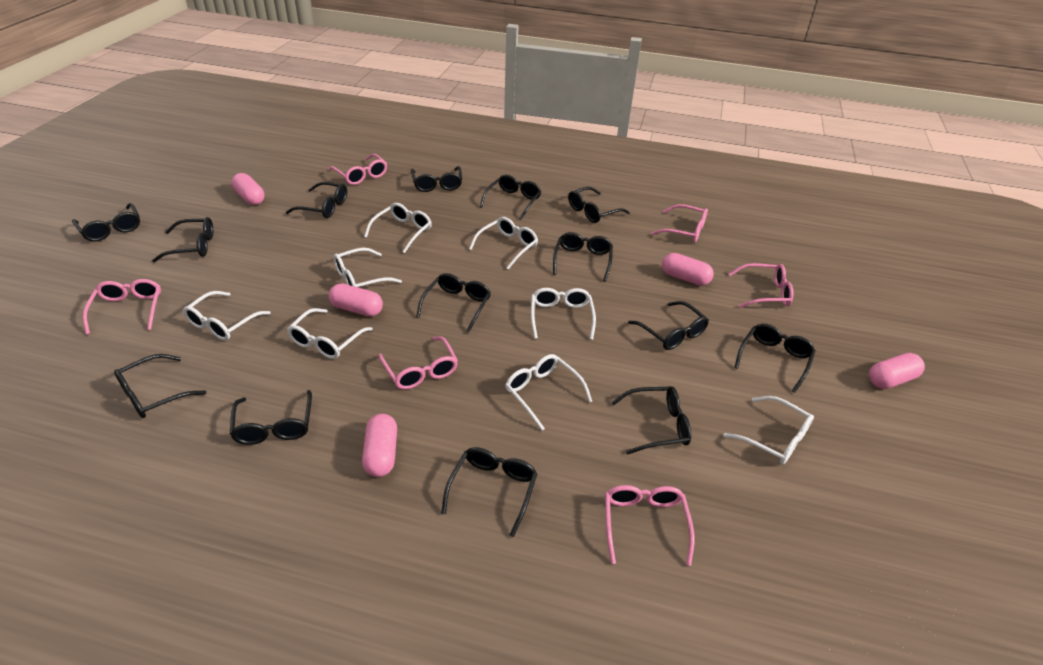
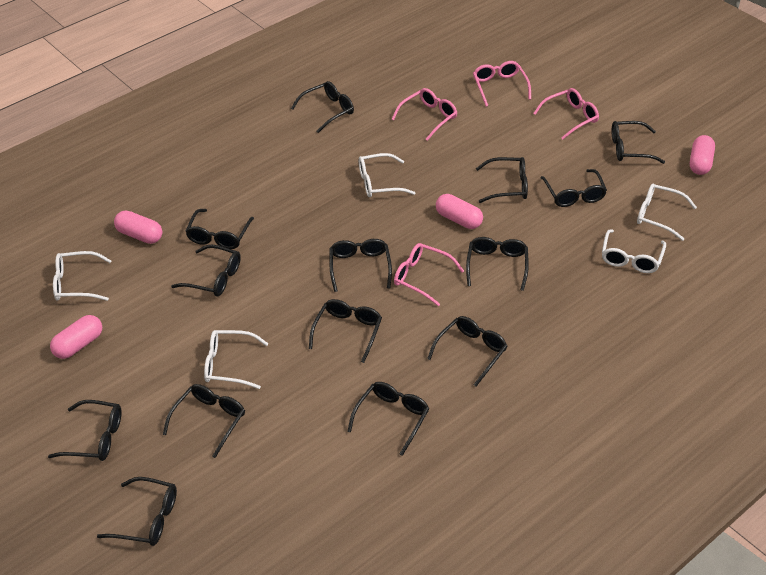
pink capsule: 5 -> 4
pink glasses: 6 -> 4
white glasses: 8 -> 5

